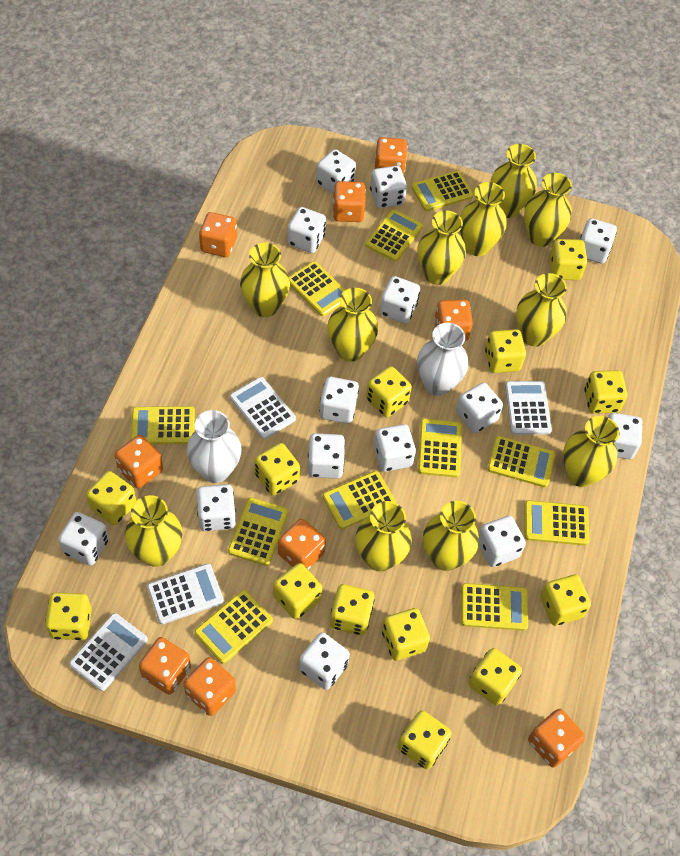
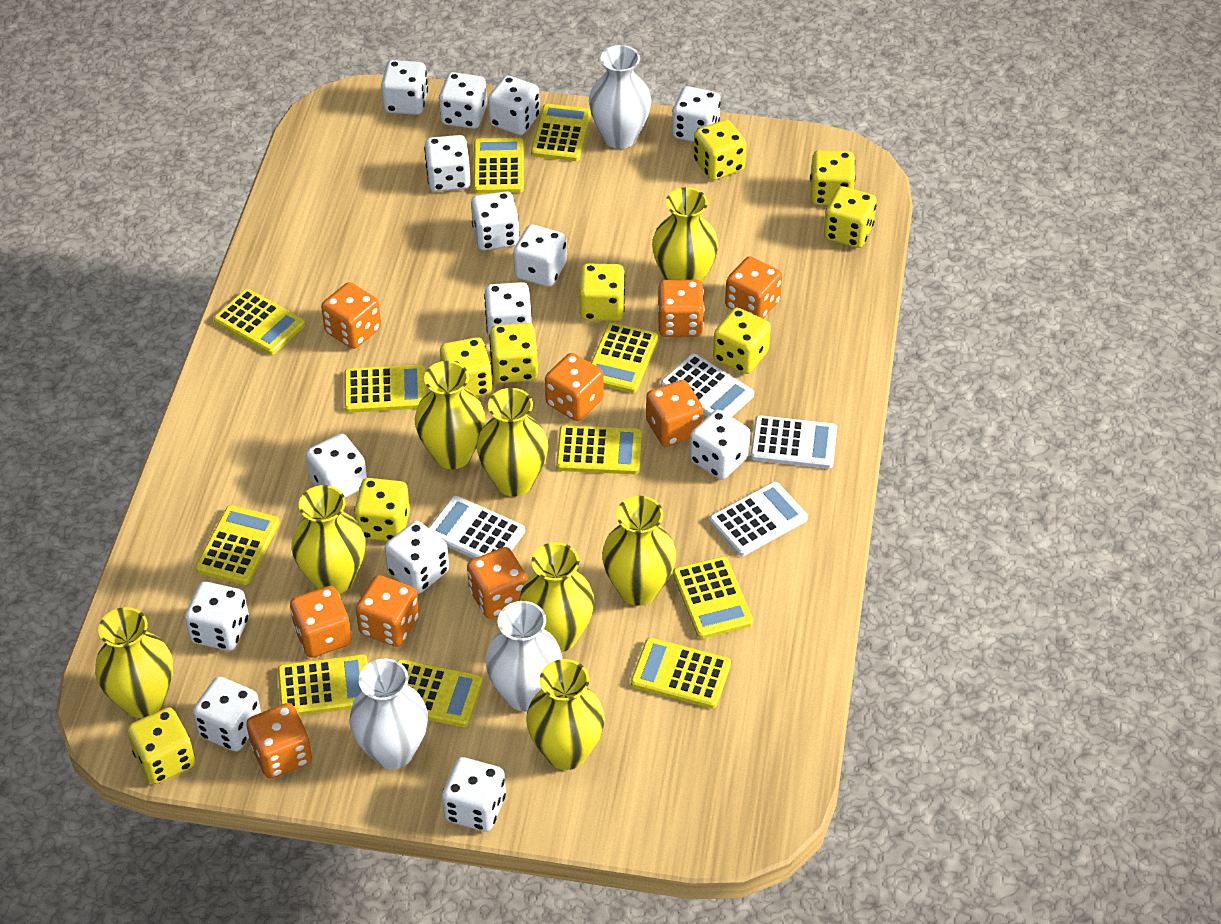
white vase: 2 -> 3
yellow dice: 13 -> 9
yellow vase: 11 -> 8

